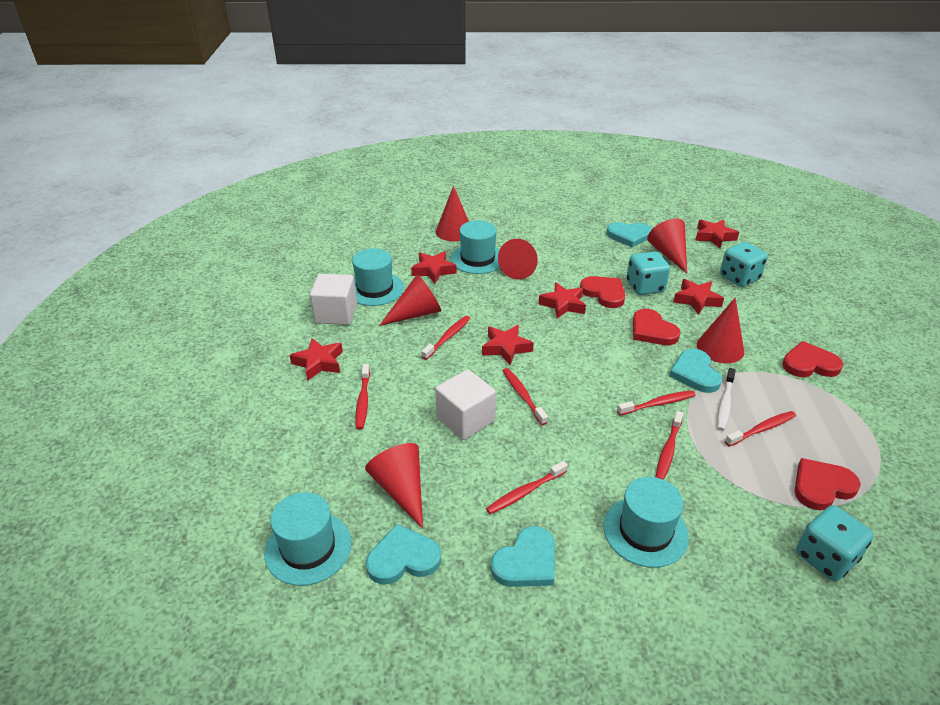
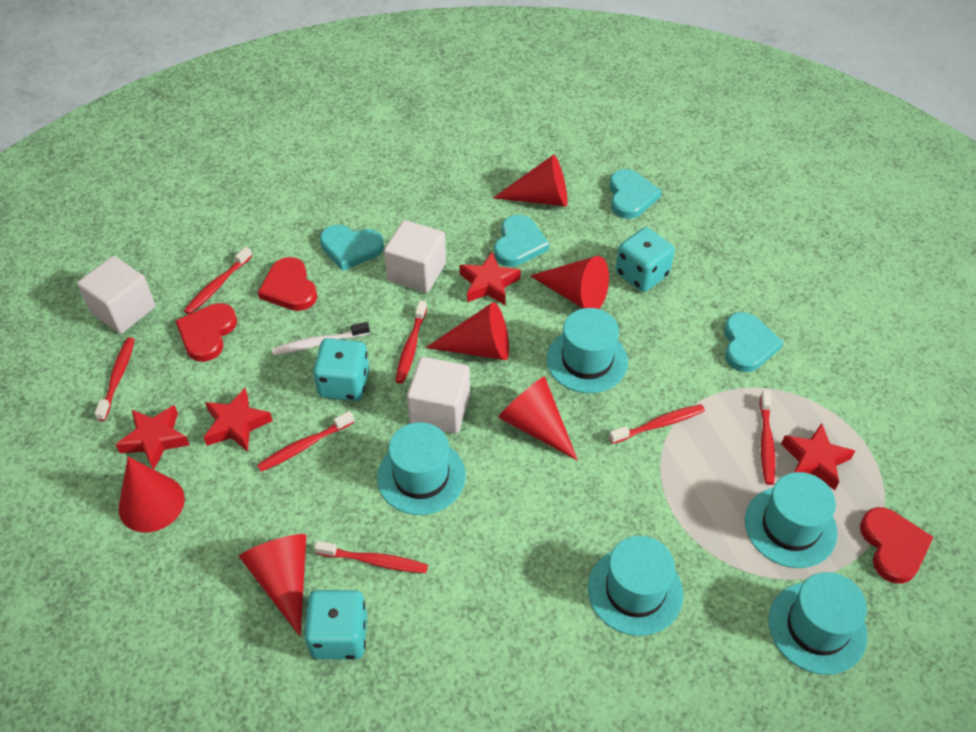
red heart: 4 -> 3
red star: 6 -> 4
turquoise hat: 4 -> 5
white cube: 2 -> 3

